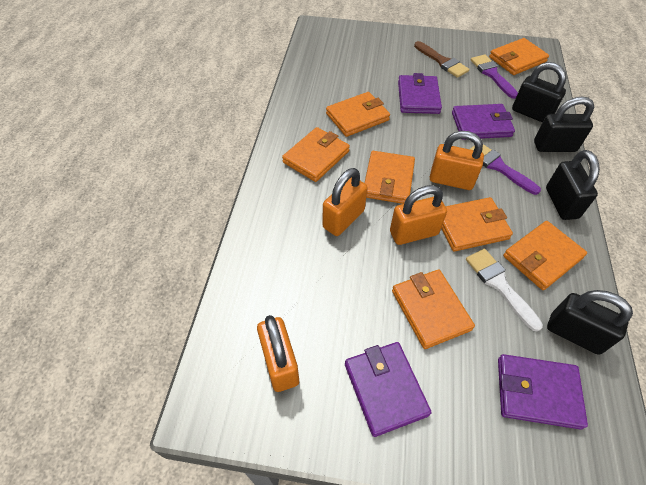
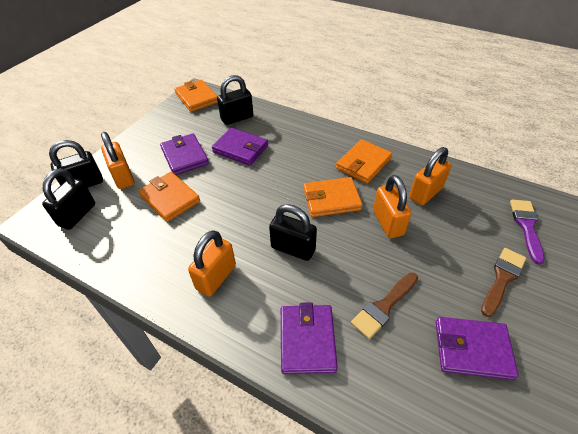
brown brush: 1 -> 2
orange wallet: 7 -> 4
purple brush: 2 -> 1
white brush: 1 -> 0

